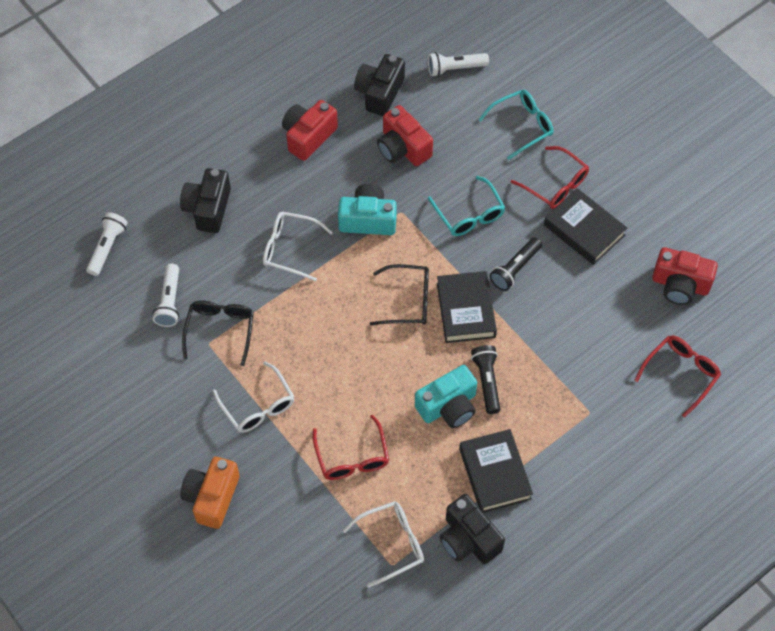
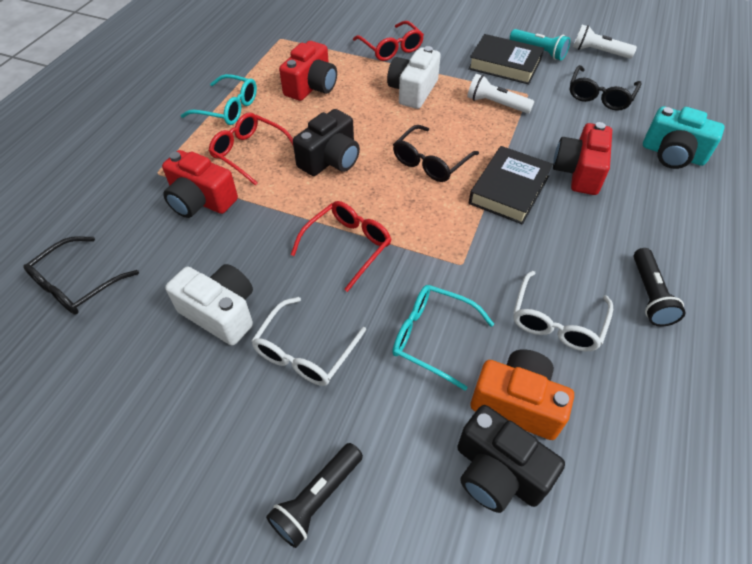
black book: 3 -> 2
black camera: 3 -> 2
black glasses: 2 -> 3
turquoise camera: 2 -> 1
turquoise flashlight: 0 -> 1
white camera: 0 -> 2
white flashlight: 3 -> 2
white glasses: 3 -> 2

